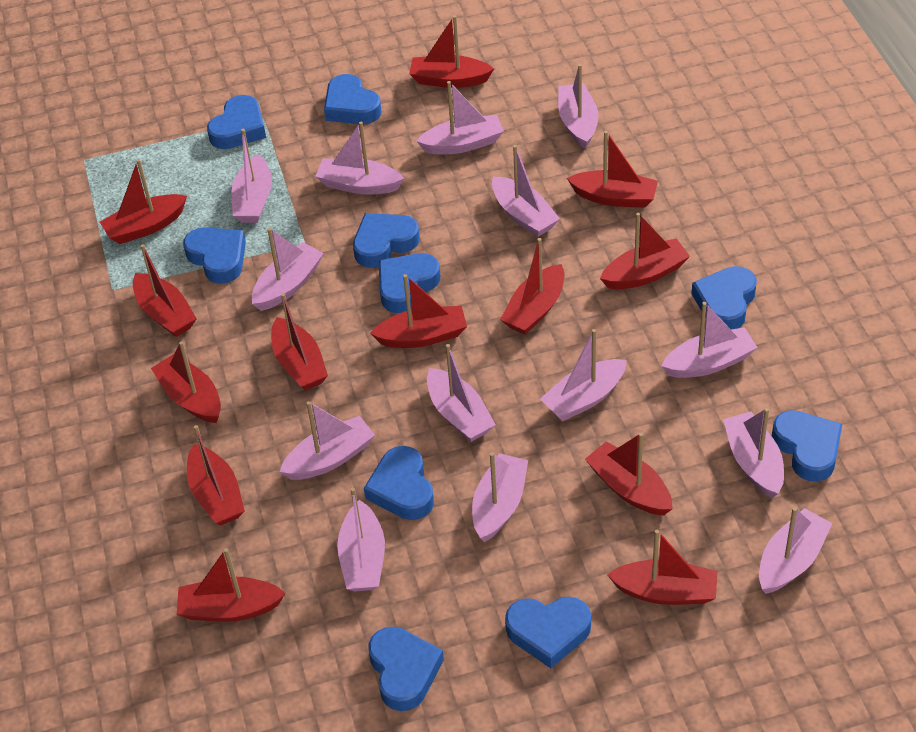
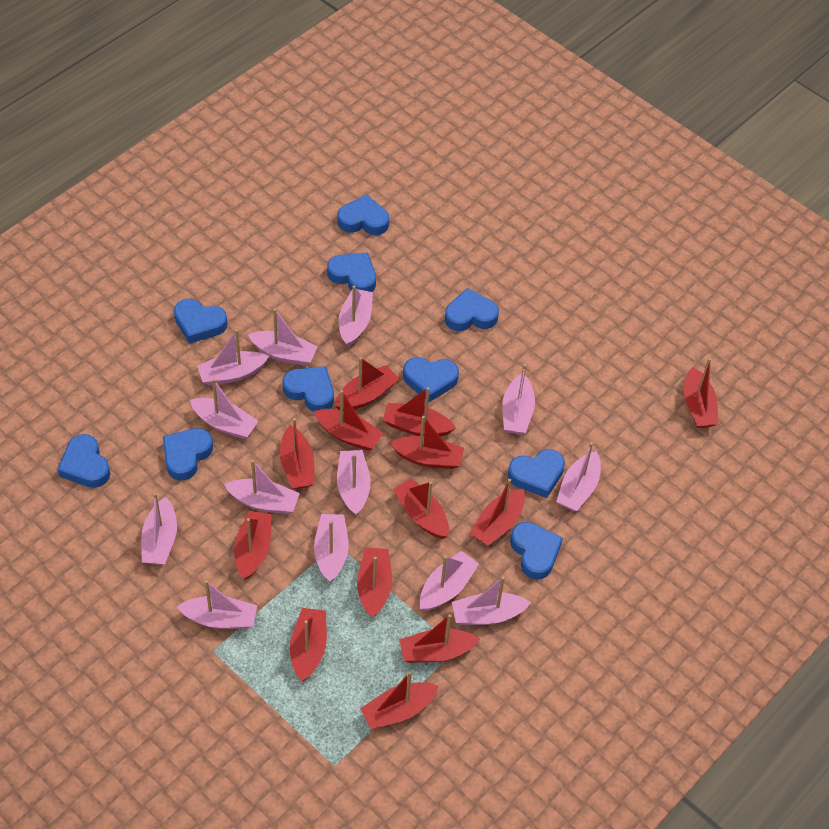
pink boat: 14 -> 13

